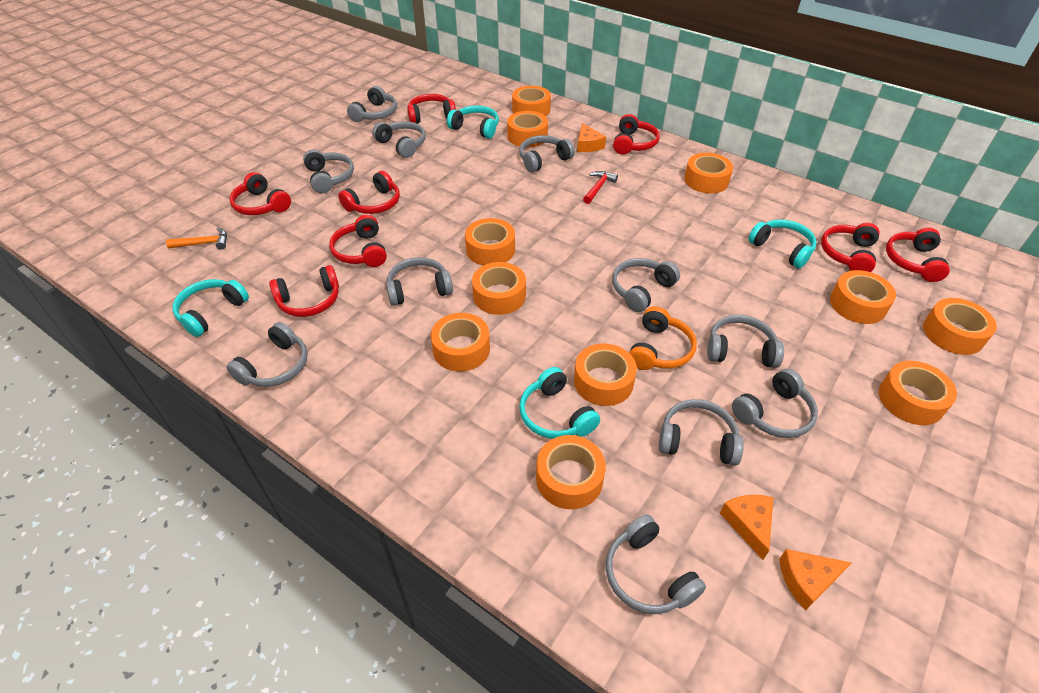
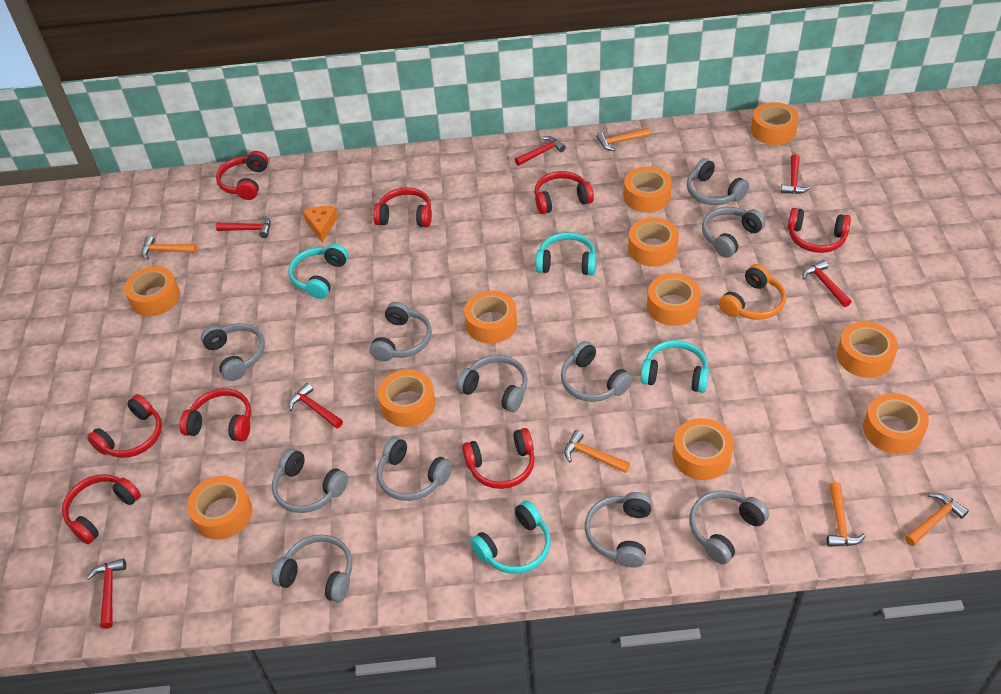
orange cheese: 3 -> 1
orange hammer: 1 -> 5
red hammer: 1 -> 6

